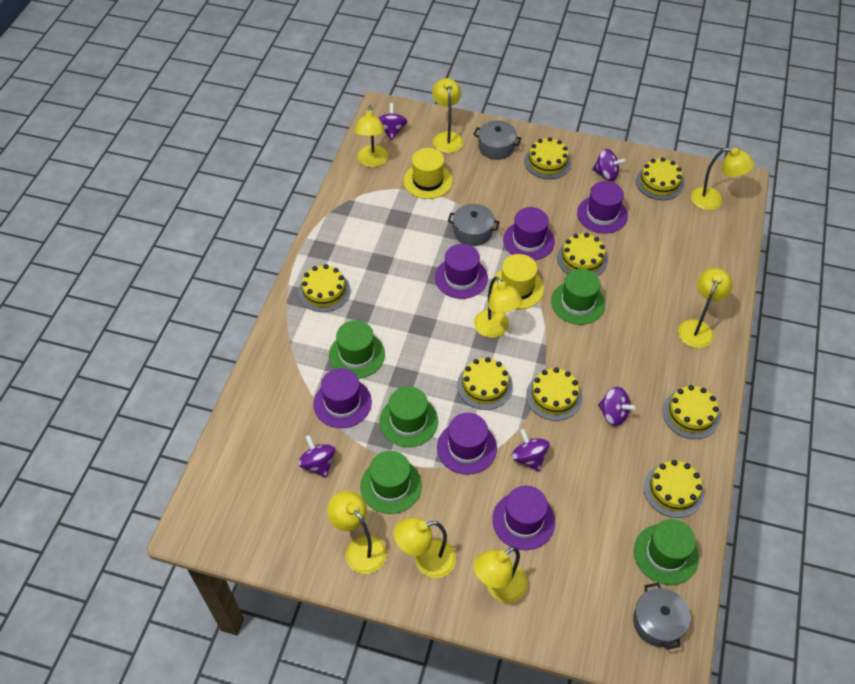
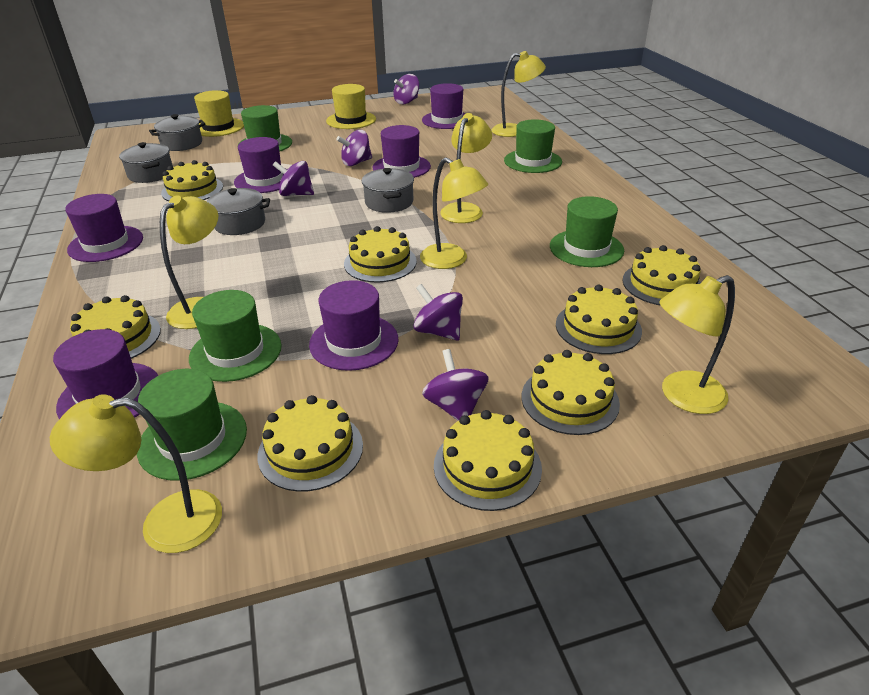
grey pot: 3 -> 4
yellow lamp: 8 -> 6

